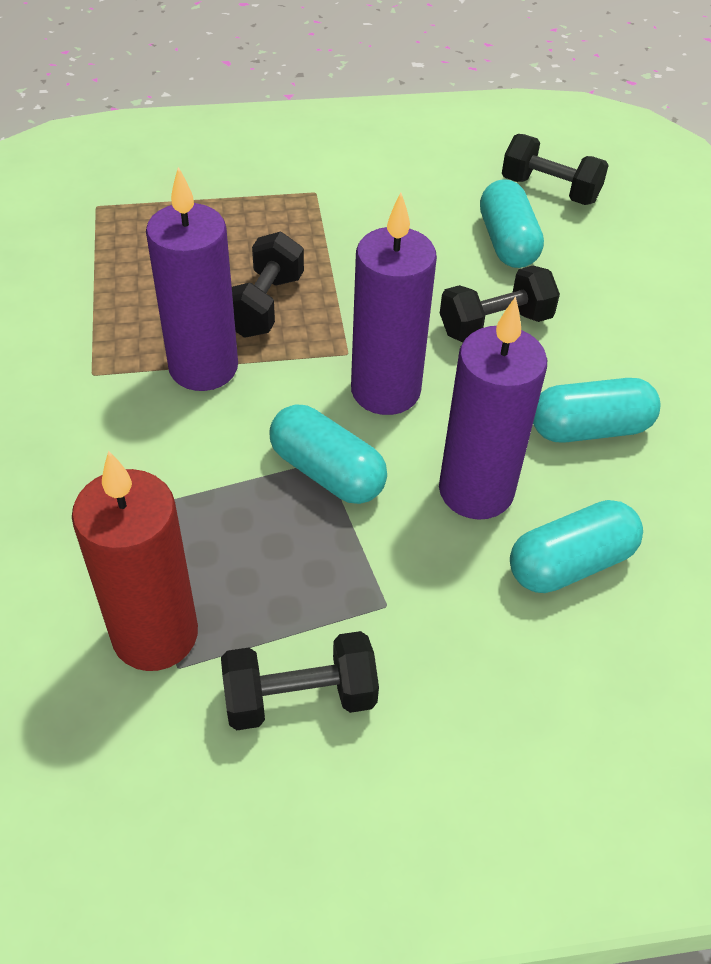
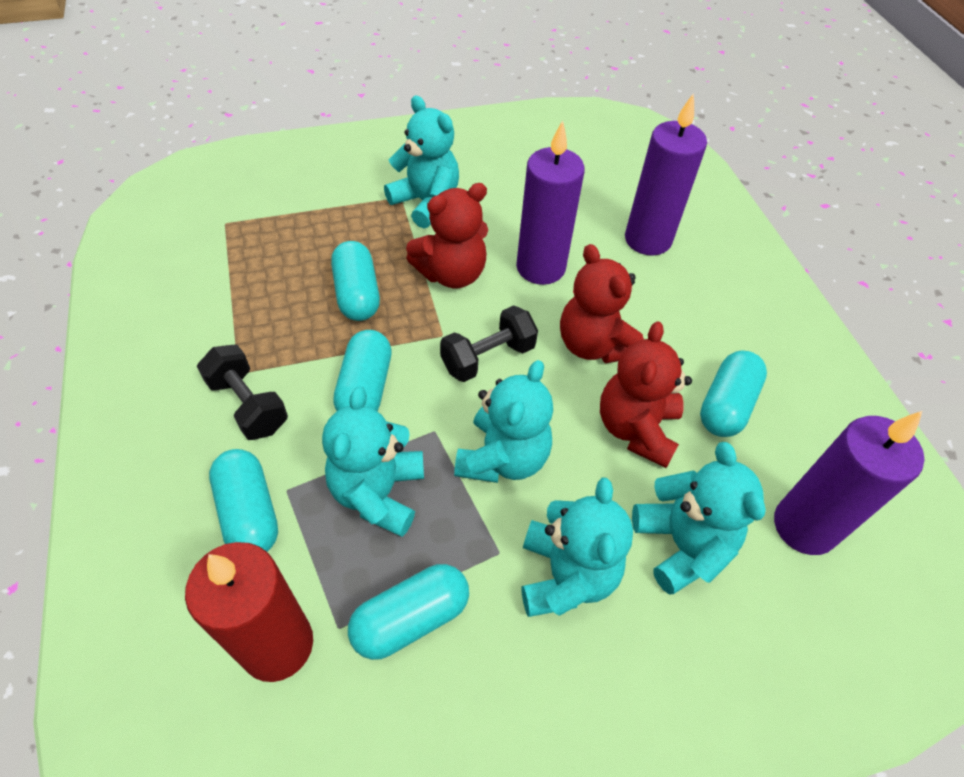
black dumbbell: 4 -> 2
red teddy bear: 0 -> 3
turquoise capsule: 4 -> 5
turquoise teddy bear: 0 -> 5

